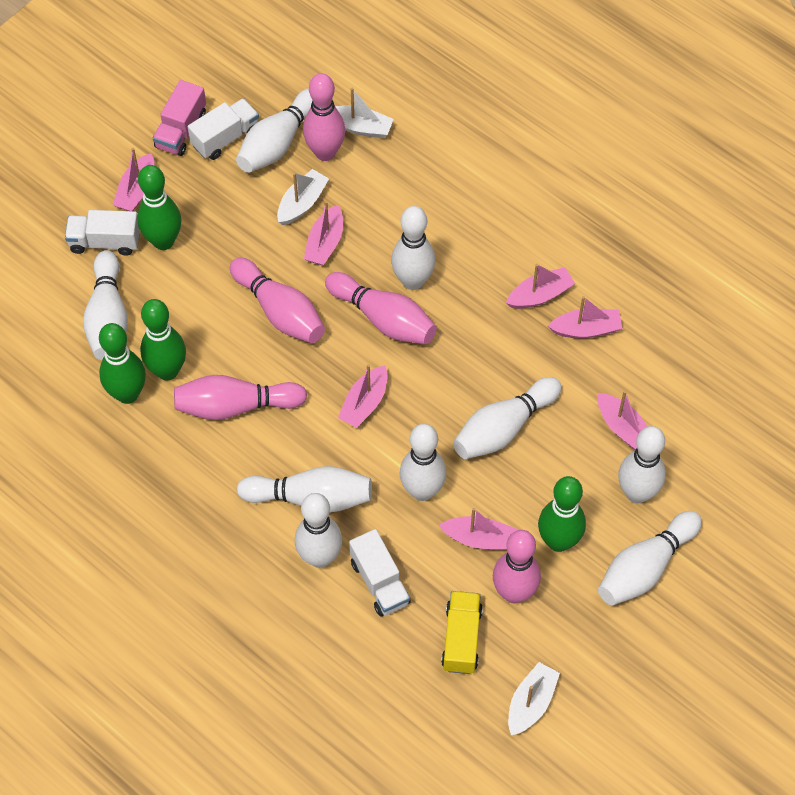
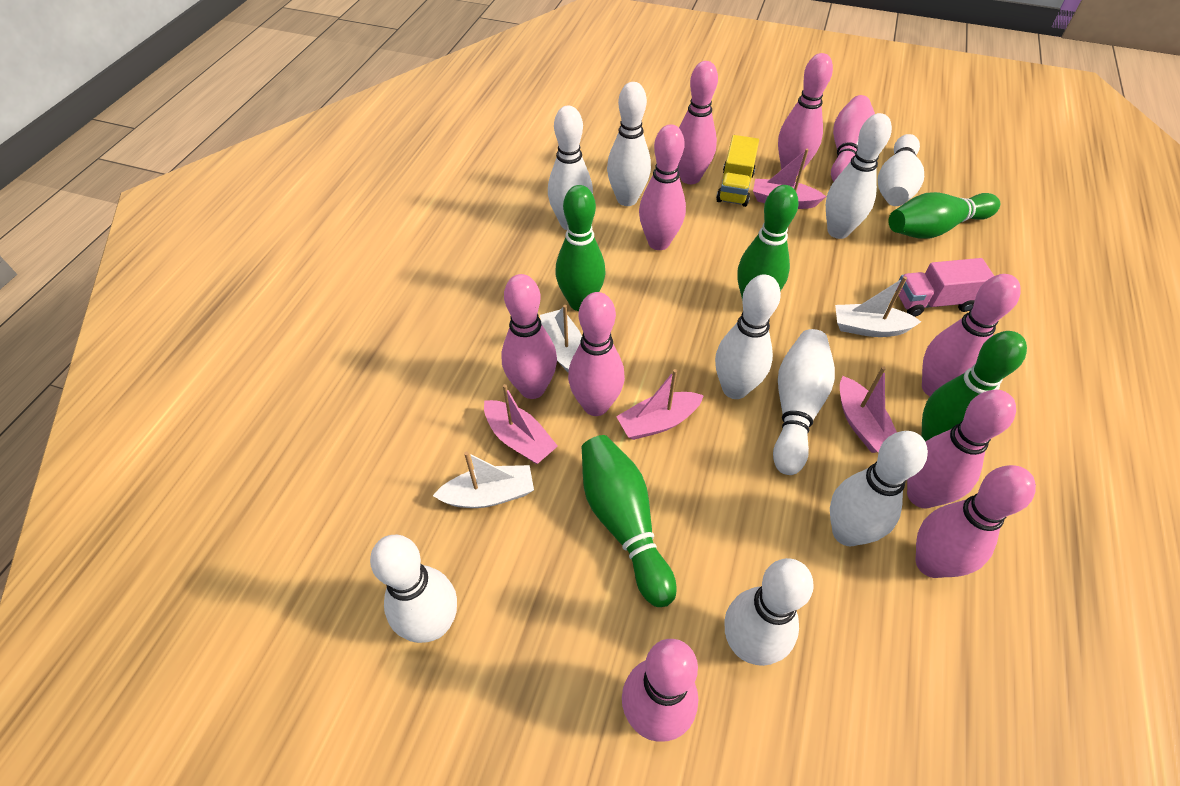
green bowling pin: 4 -> 5
pink boat: 7 -> 4
pink bowling pin: 5 -> 10
white truck: 3 -> 0

